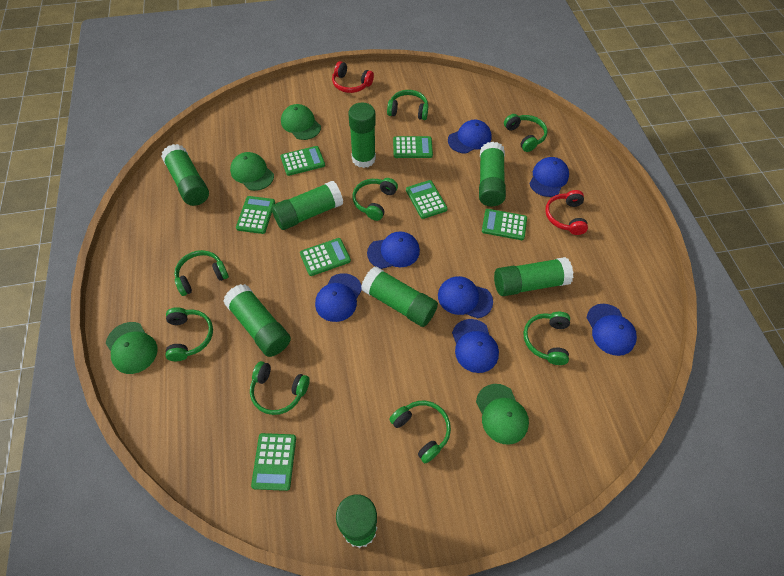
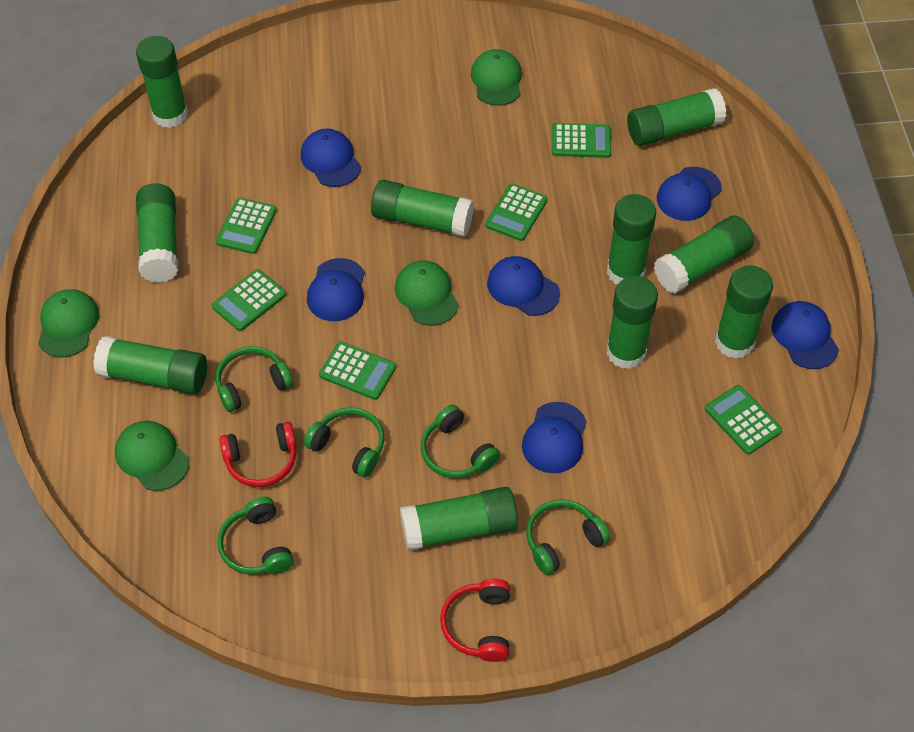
blue cap: 7 -> 6
green calculator: 7 -> 6
green glue stick: 8 -> 10
green headphones: 8 -> 5

